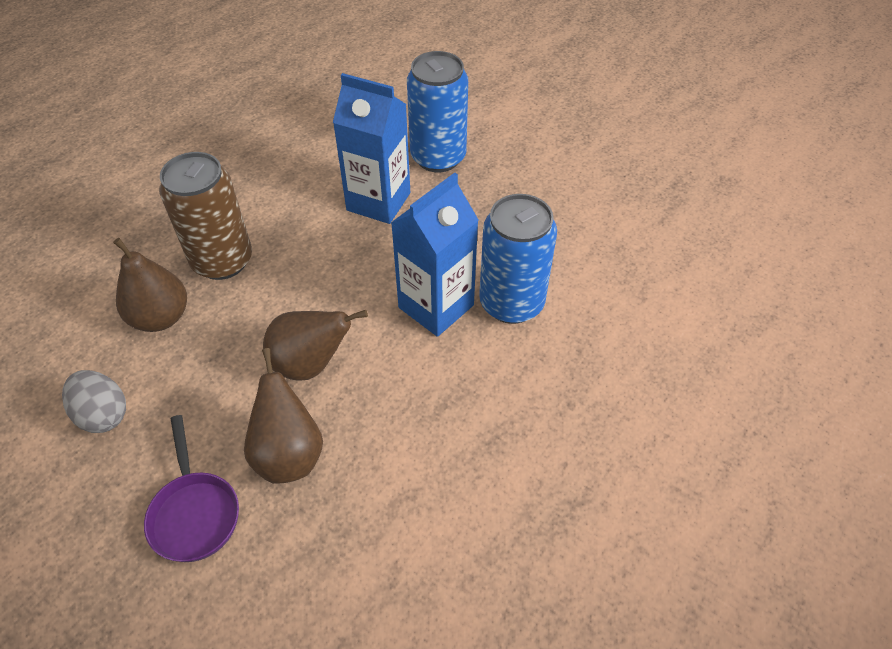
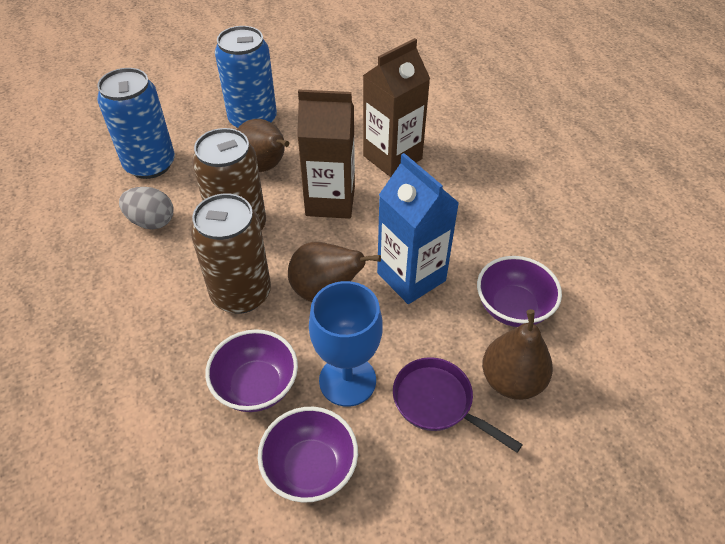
blue carton: 2 -> 1
blue goblet: 0 -> 1
brown can: 1 -> 2
brown carton: 0 -> 2
purple bowl: 0 -> 3

